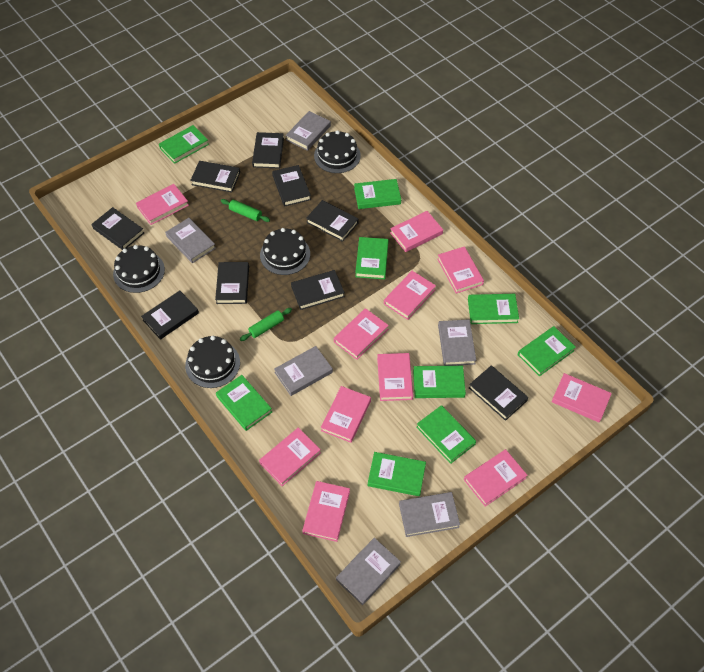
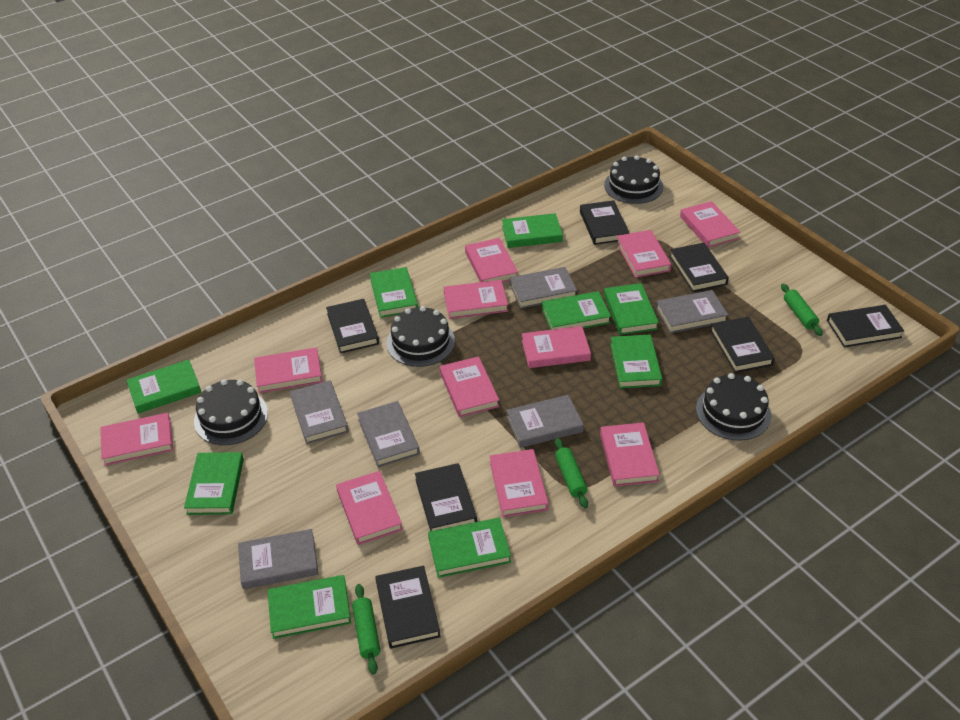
black book: 9 -> 7
green rolling pin: 2 -> 3

